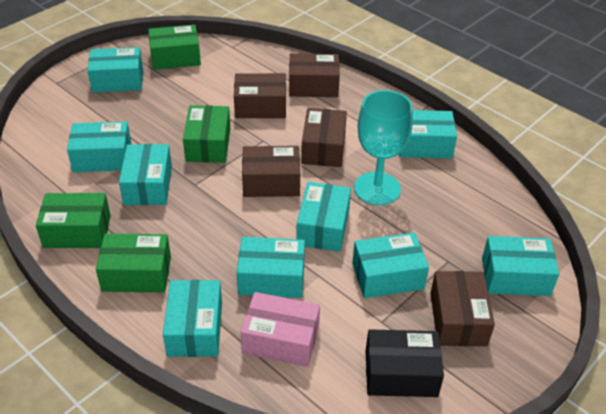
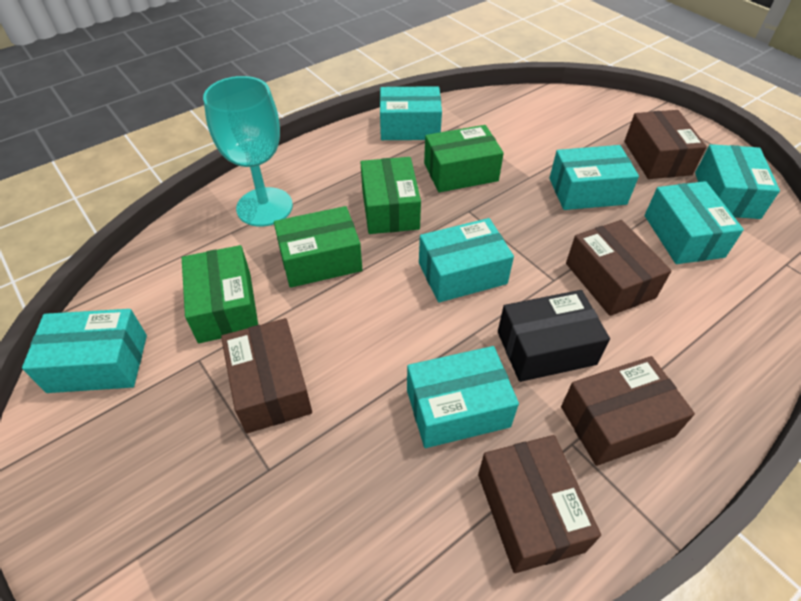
pink box: 1 -> 0
turquoise box: 9 -> 7

